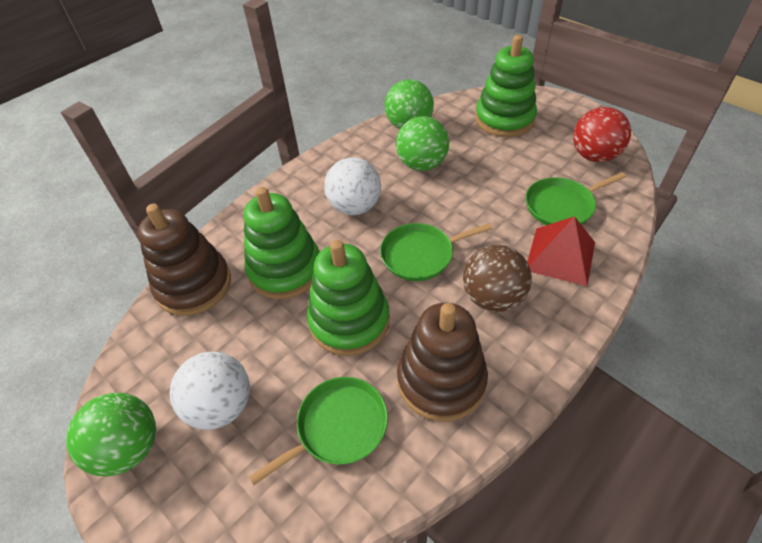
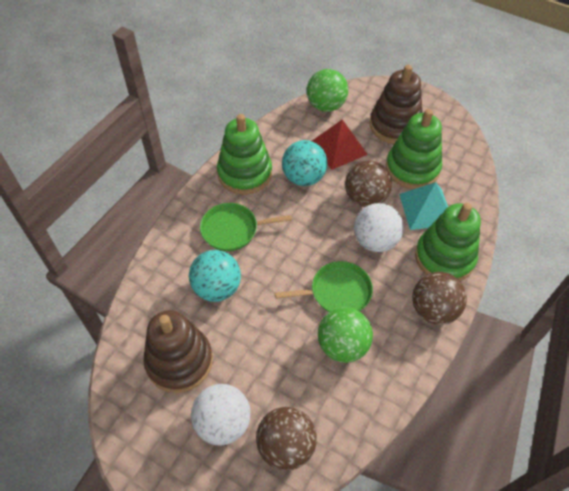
brown ball: 1 -> 3
green ball: 3 -> 2
green pan: 3 -> 2
red ball: 1 -> 0
turquoise ball: 0 -> 2
turquoise pyramid: 0 -> 1

